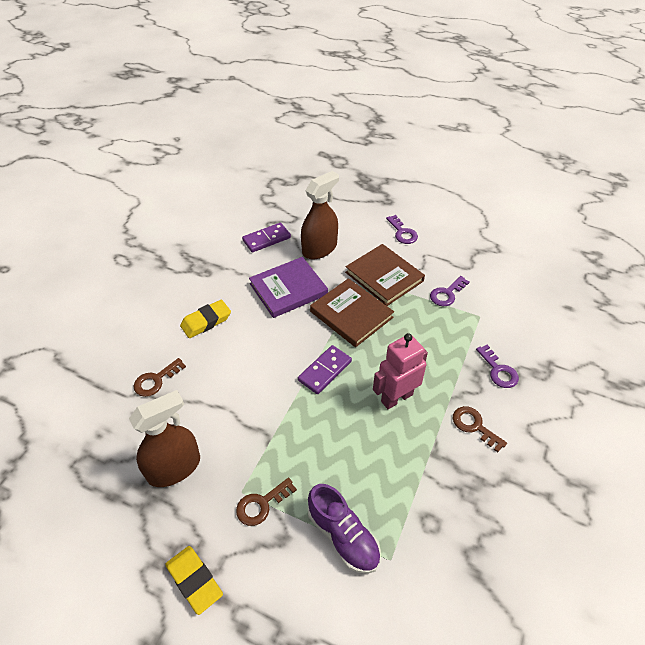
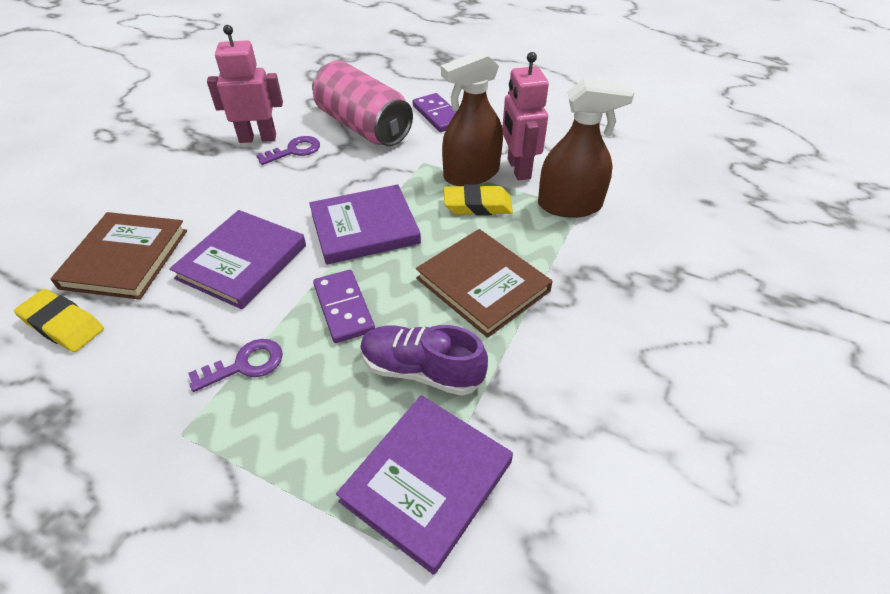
brown key: 3 -> 0
pink can: 0 -> 1
pink robot: 1 -> 2
purple book: 1 -> 3
purple key: 3 -> 2

